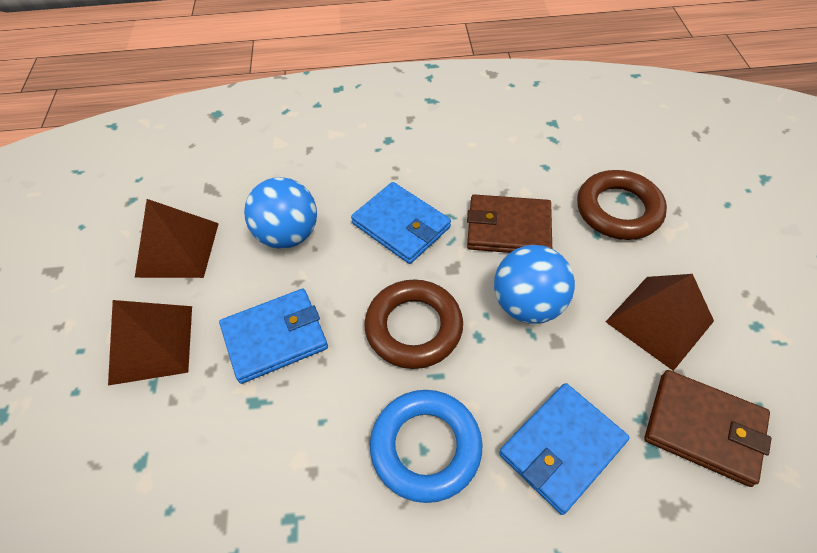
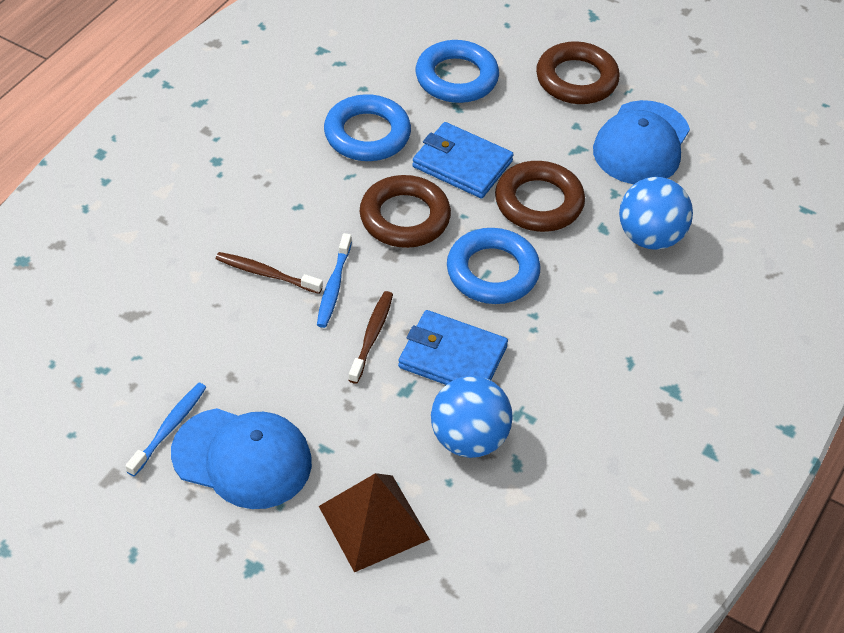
blue cap: 0 -> 2
blue ring: 1 -> 3
blue toothbrush: 0 -> 2
blue wallet: 3 -> 2
brown pyramid: 3 -> 1
brown ring: 2 -> 3
brown toothbrush: 0 -> 2
brown wallet: 2 -> 0

